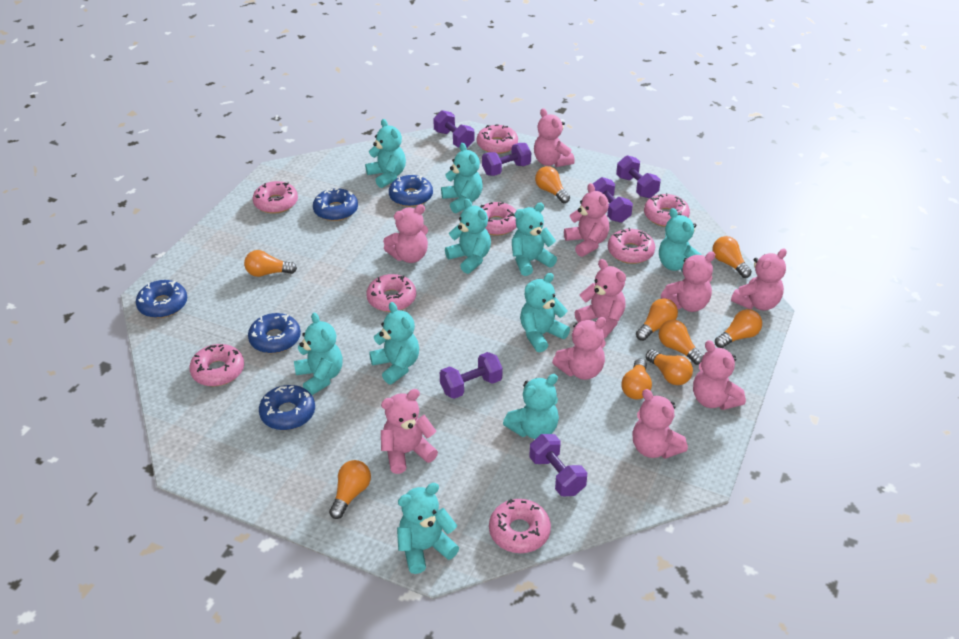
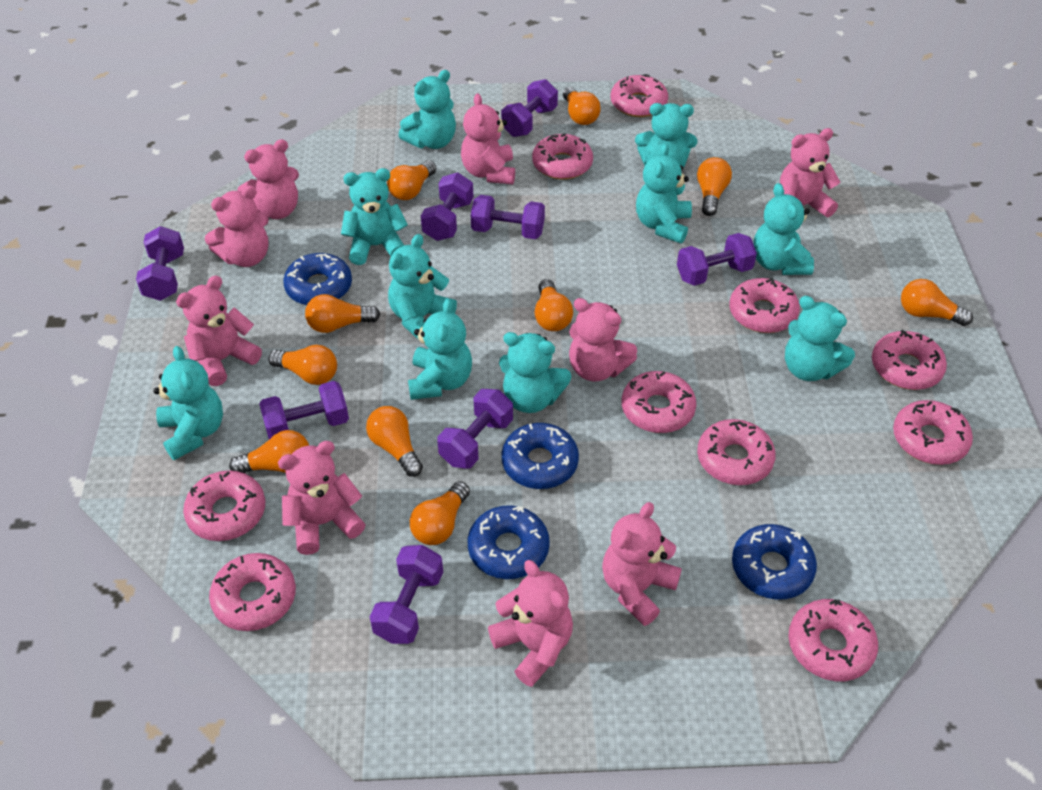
blue donut: 5 -> 4
orange light bulb: 9 -> 10
pink donut: 8 -> 10
pink teddy bear: 10 -> 9
purple dumbbell: 6 -> 8

